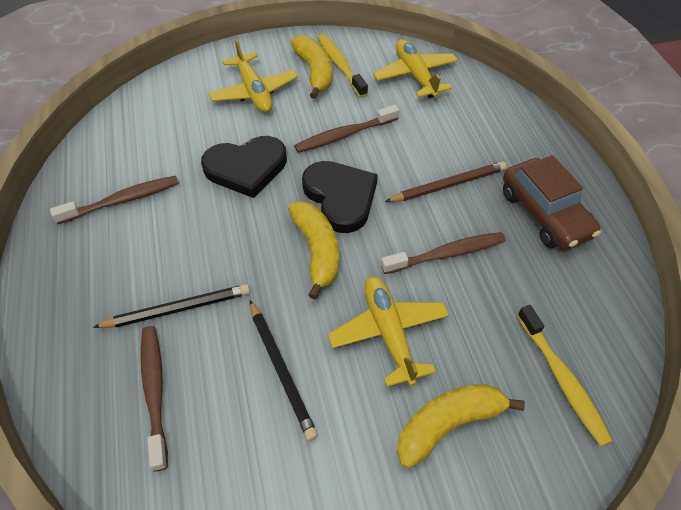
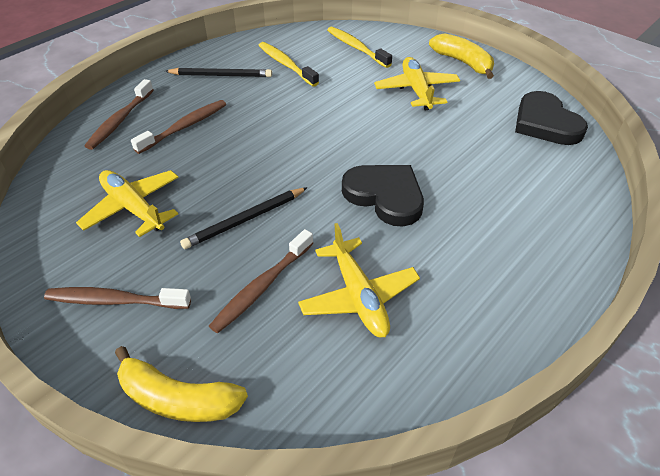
brown car: 1 -> 0
brown pencil: 1 -> 0
yellow banana: 3 -> 2

